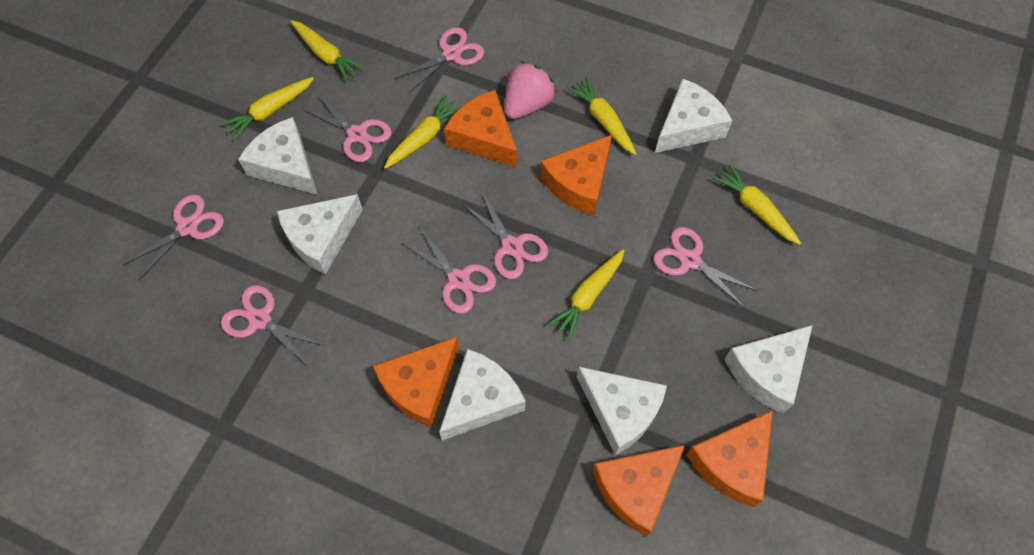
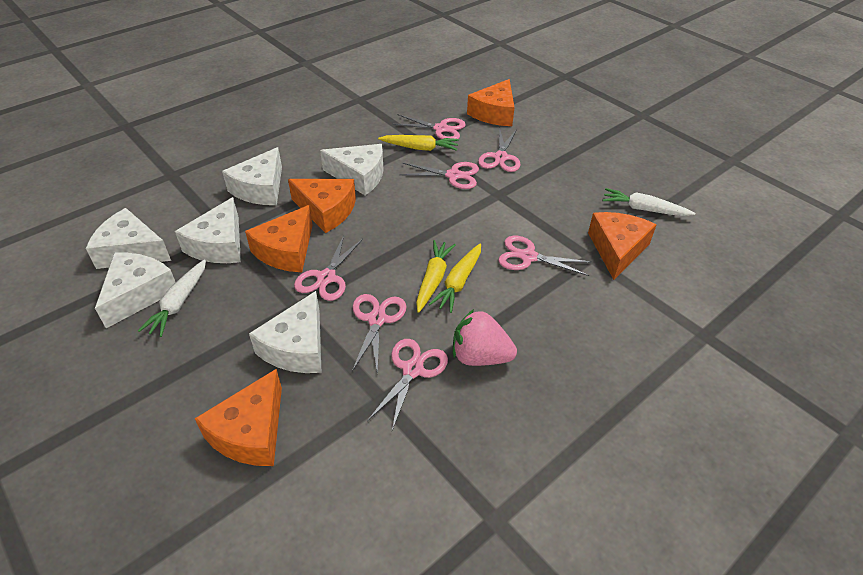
white carrot: 0 -> 2
yellow carrot: 6 -> 3

